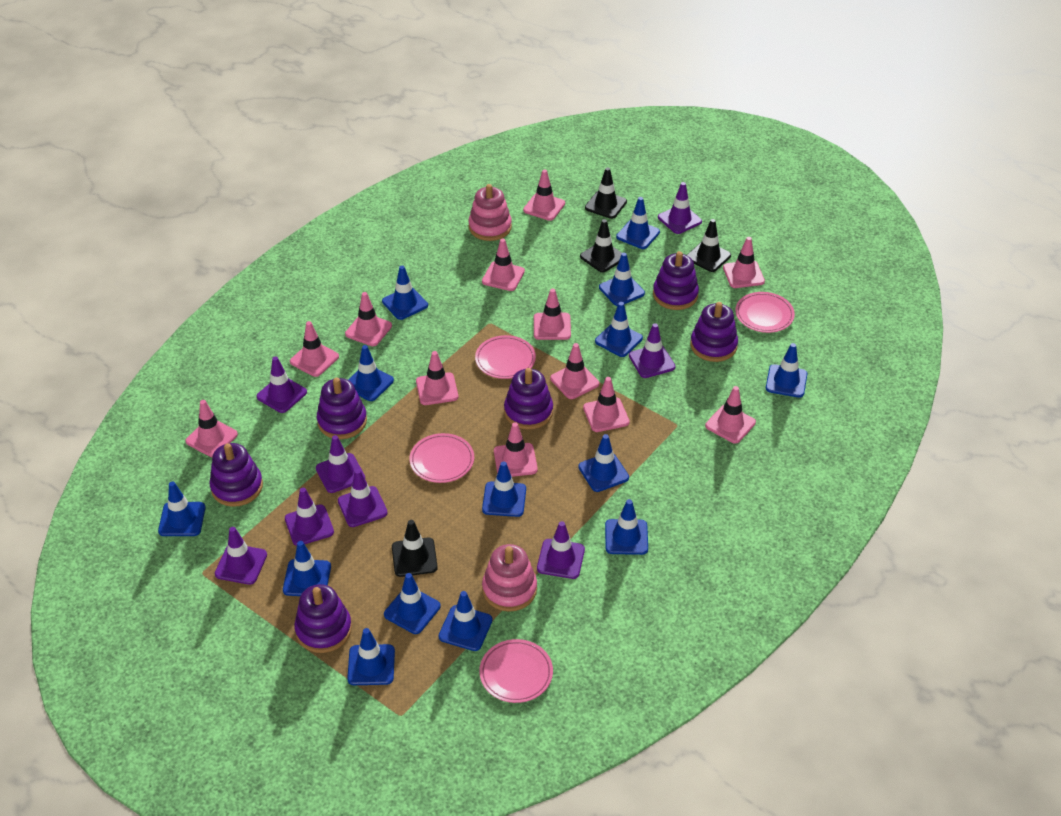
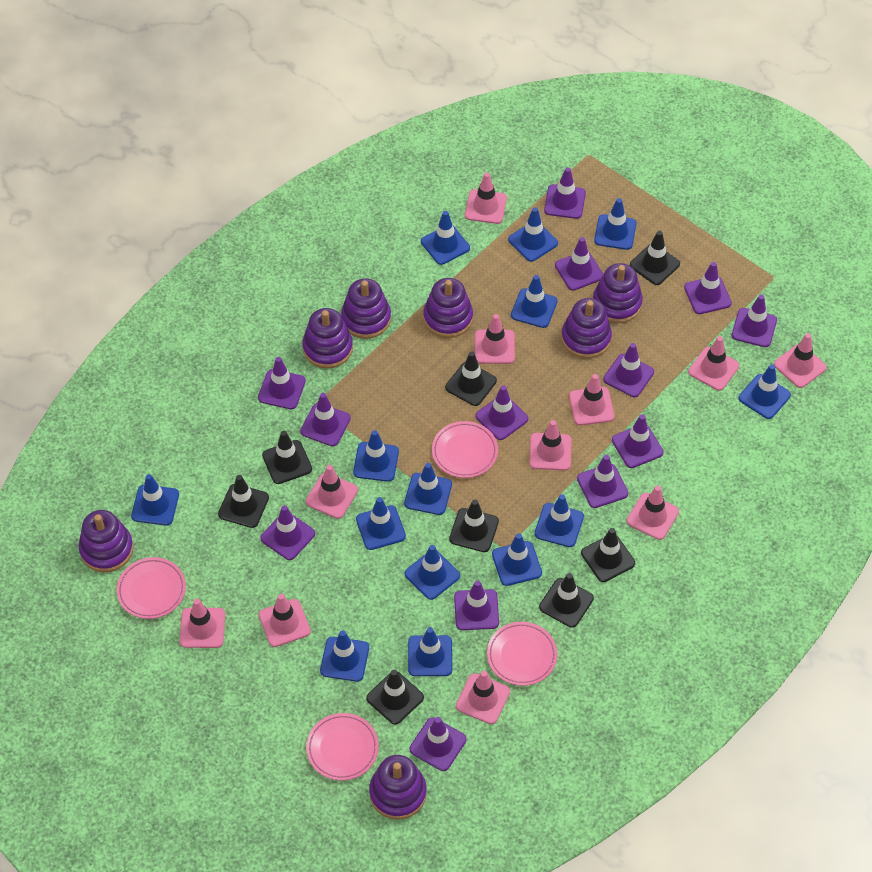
black traffic cone: 4 -> 8
pink stacking toy: 2 -> 0
pink traffic cone: 12 -> 11
purple stacking toy: 6 -> 7
purple traffic cone: 8 -> 13

